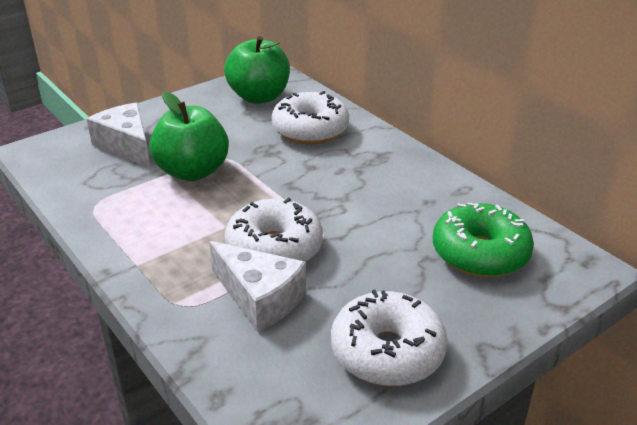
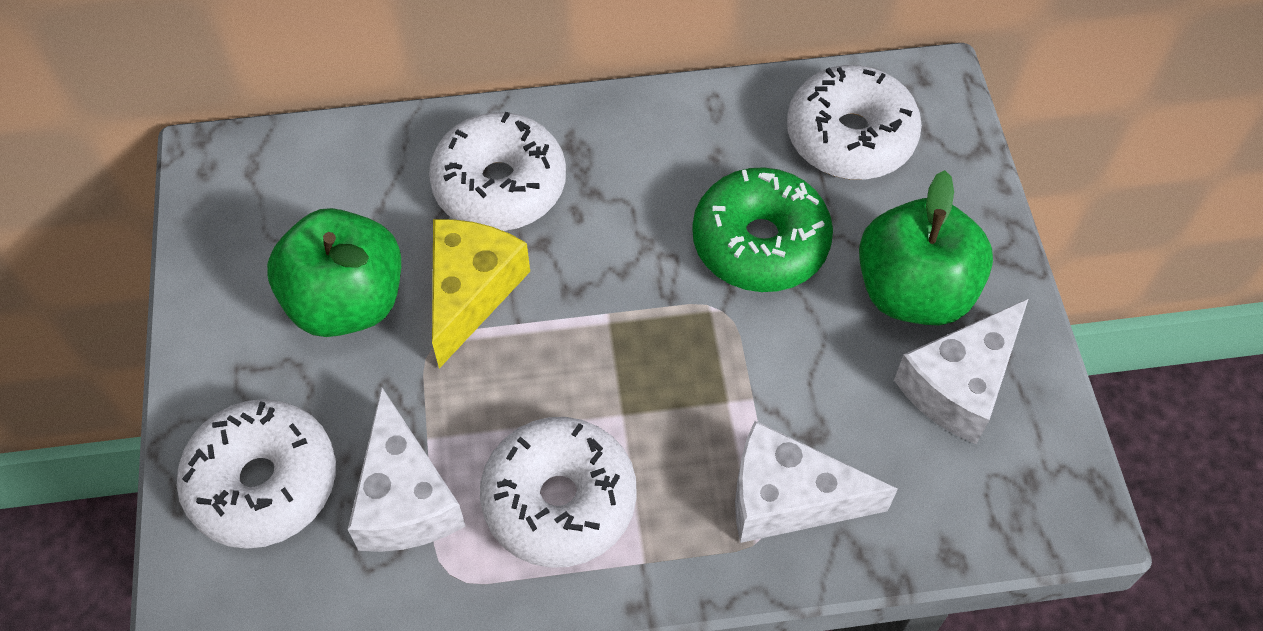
white cheese: 2 -> 3
white donut: 3 -> 4
yellow cheese: 0 -> 1

